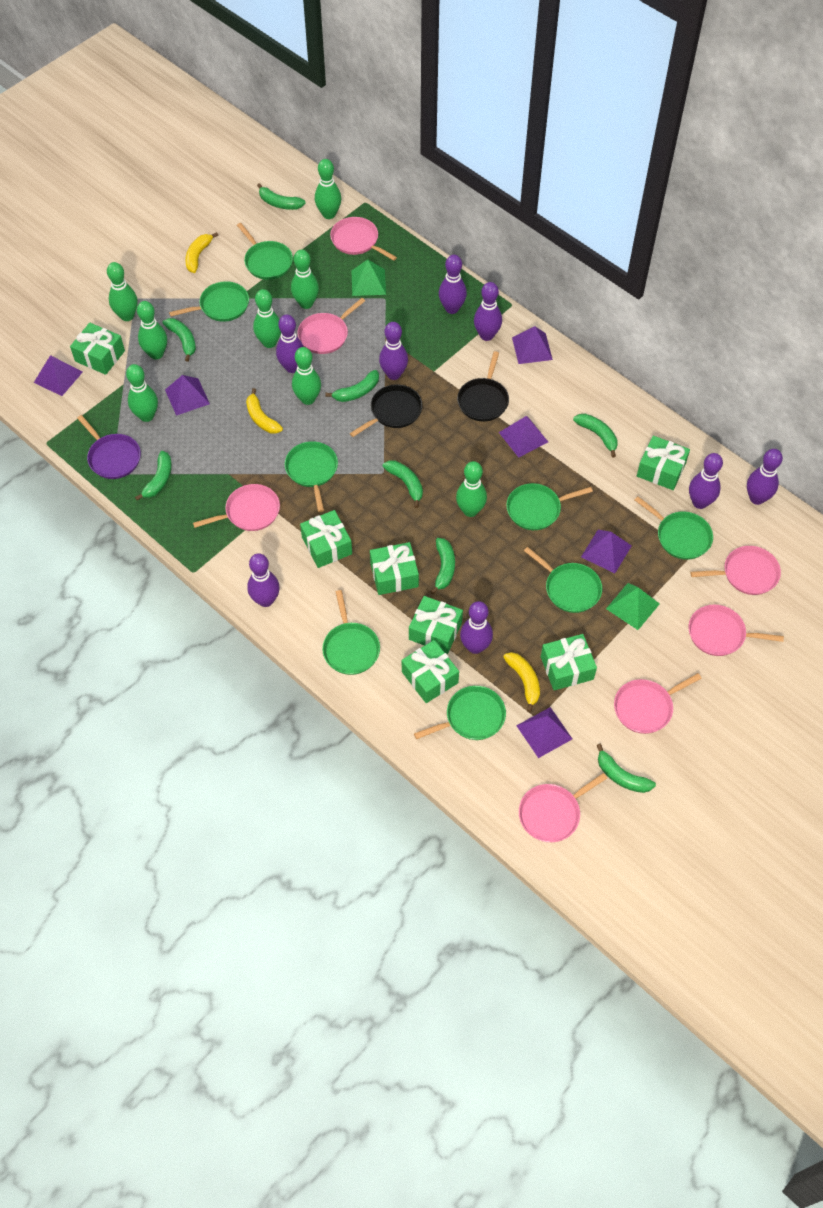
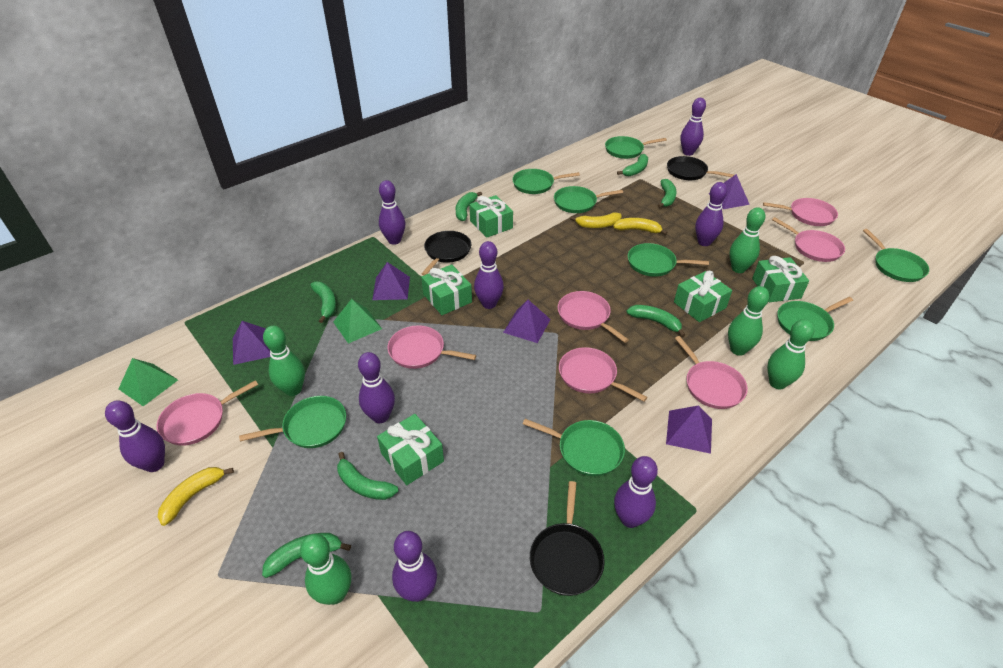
black pan: 2 -> 3
green banana: 8 -> 7
green bowling pin: 8 -> 5
green gift: 7 -> 5
purple pan: 1 -> 0
purple pyramid: 6 -> 5

